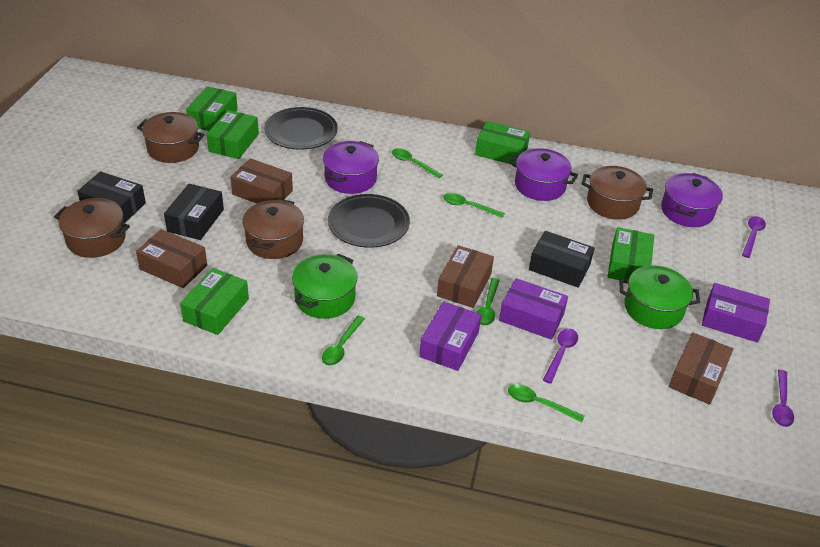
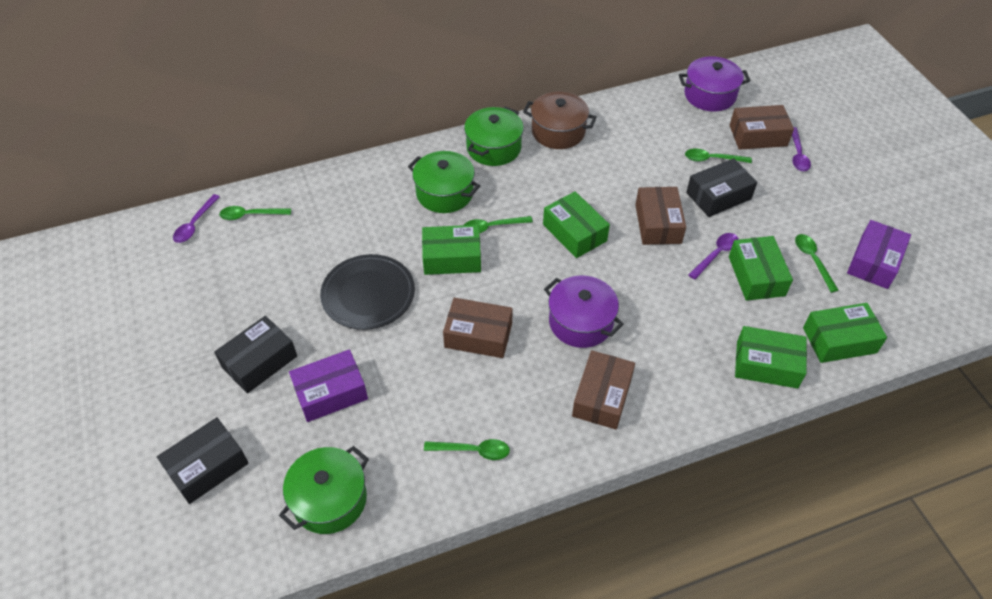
black plate: 2 -> 1
brown pot: 4 -> 1
green pot: 2 -> 3
purple box: 3 -> 2
purple pot: 3 -> 2

